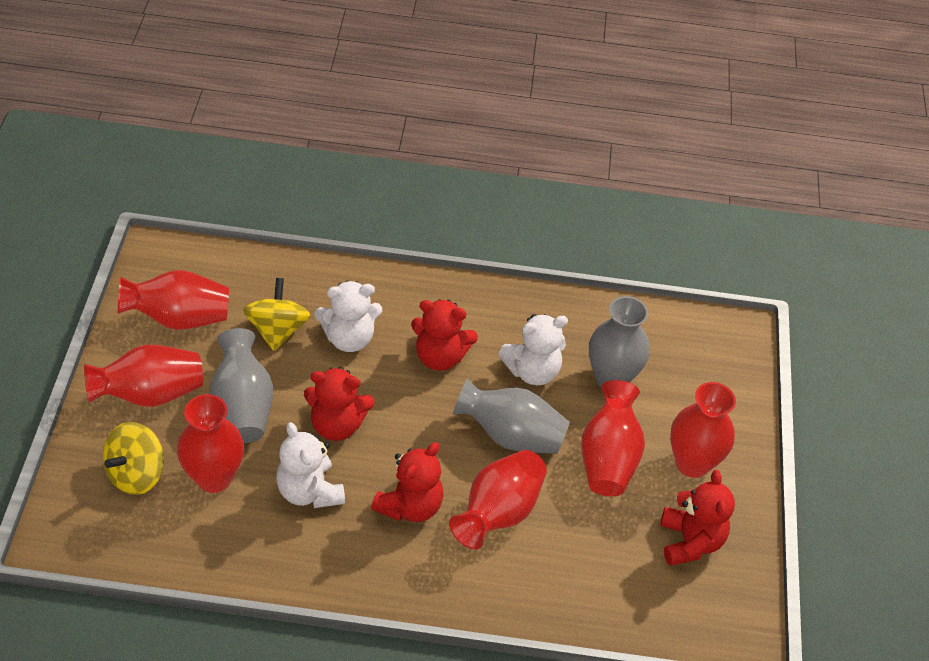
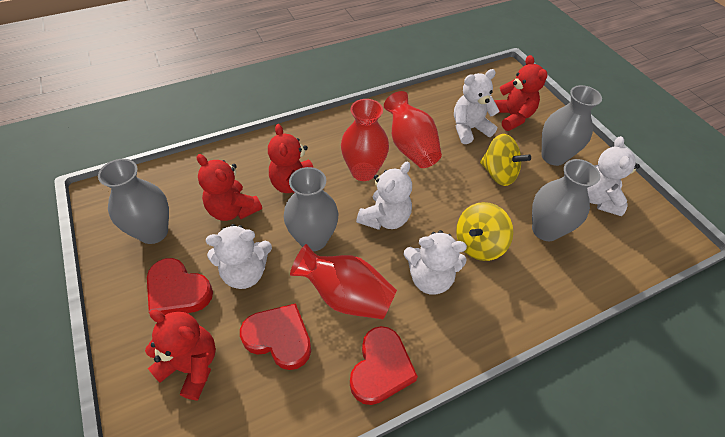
grey vase: 3 -> 4
red heart: 0 -> 3
red vase: 6 -> 3
white teddy bear: 3 -> 5

